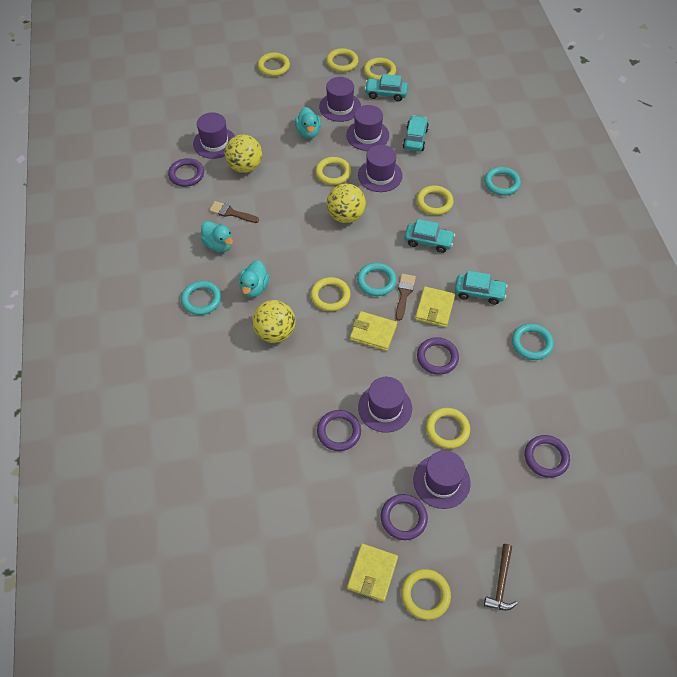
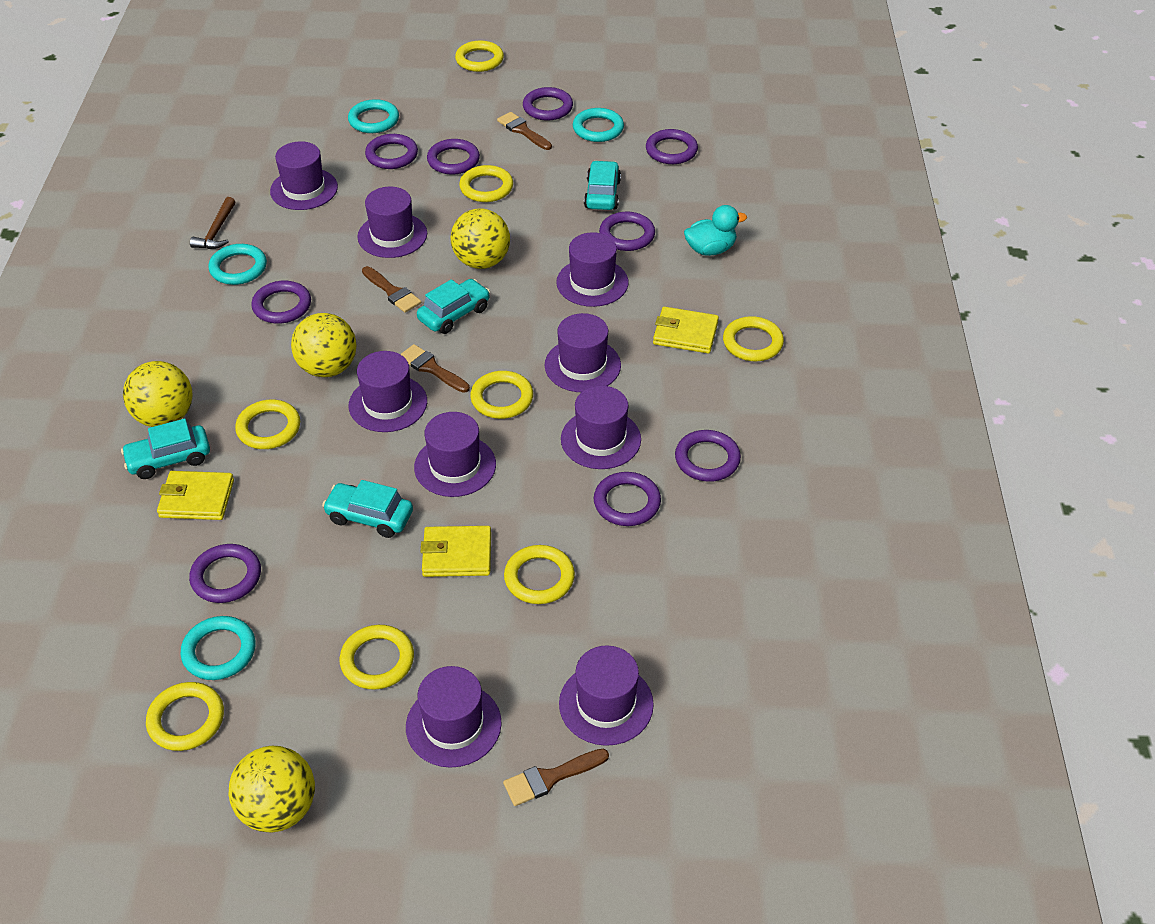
brown brush: 2 -> 4
purple hat: 6 -> 9
purple ring: 5 -> 9
turquoise duck: 3 -> 1
yellow ball: 3 -> 4

